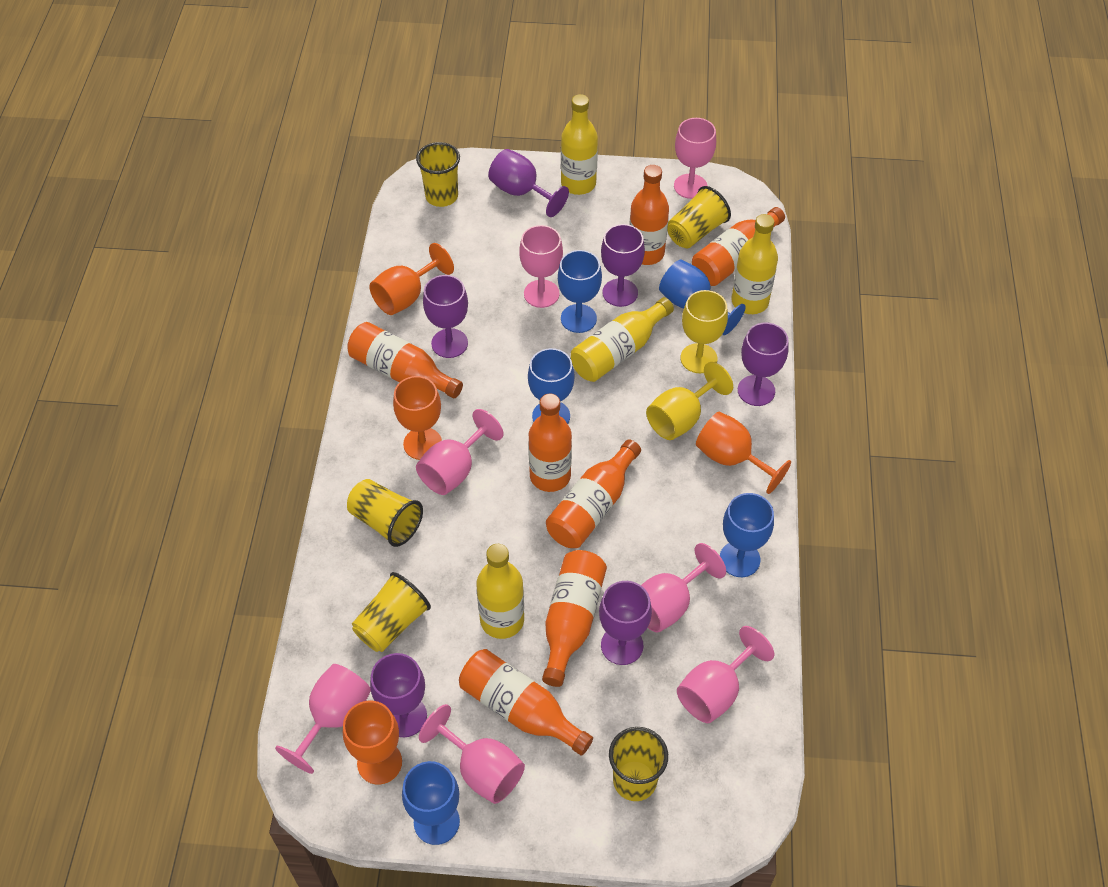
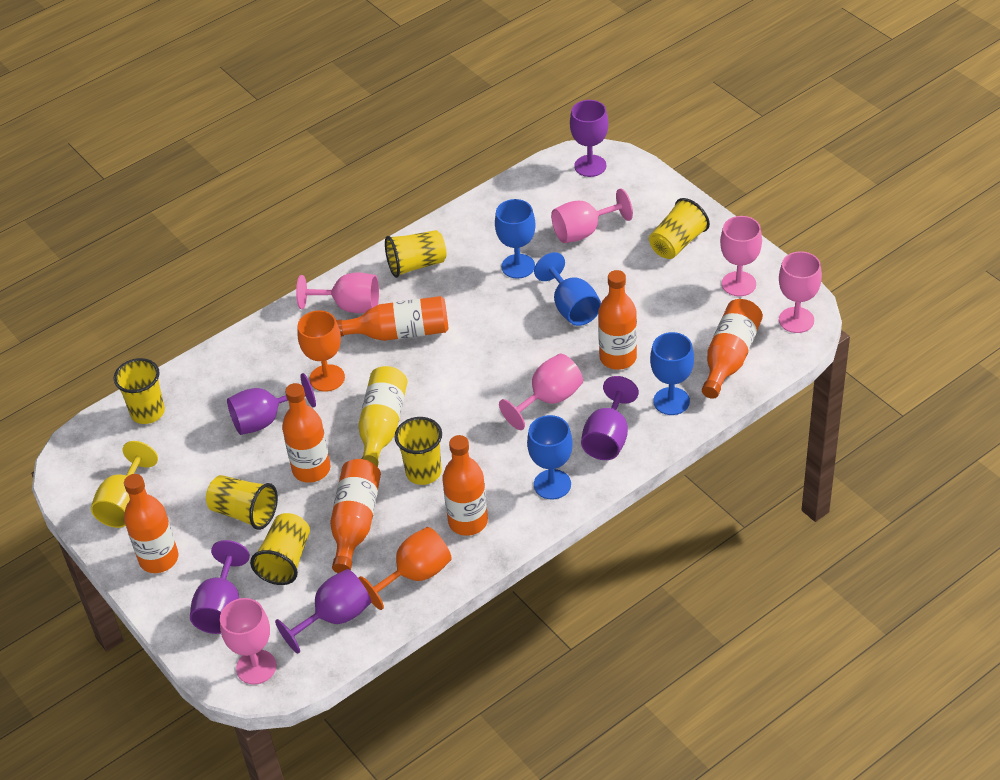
blue goblet: 5 -> 4
orange goblet: 4 -> 2
pink goblet: 7 -> 6
purple goblet: 6 -> 5
yellow bottle: 4 -> 1
yellow cup: 5 -> 6
yellow goblet: 2 -> 1

